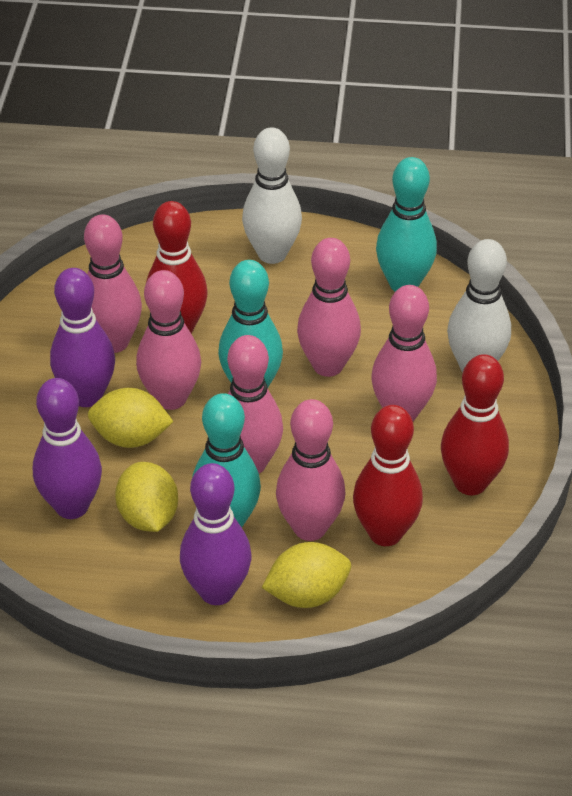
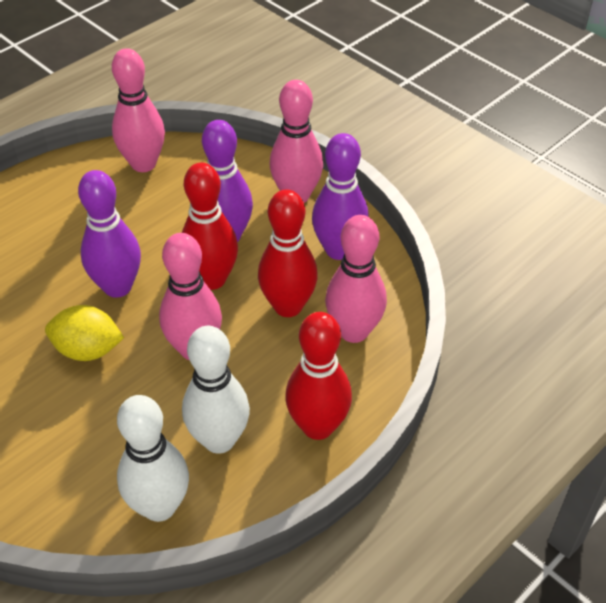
pink bowling pin: 6 -> 4
turquoise bowling pin: 3 -> 0
yellow lemon: 3 -> 1

